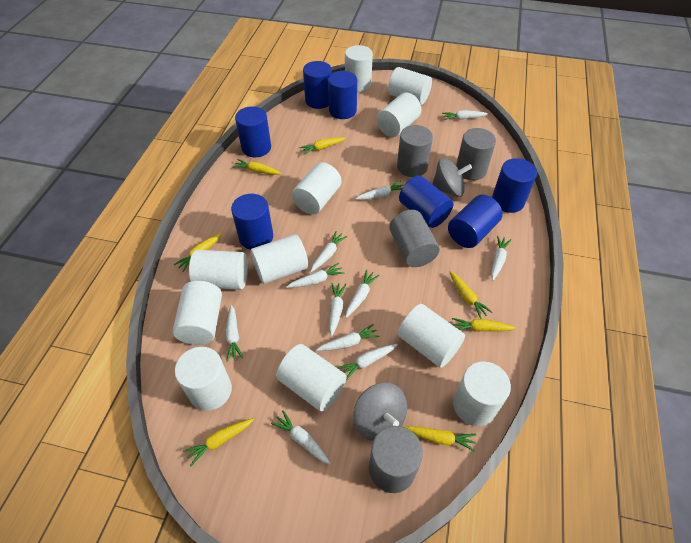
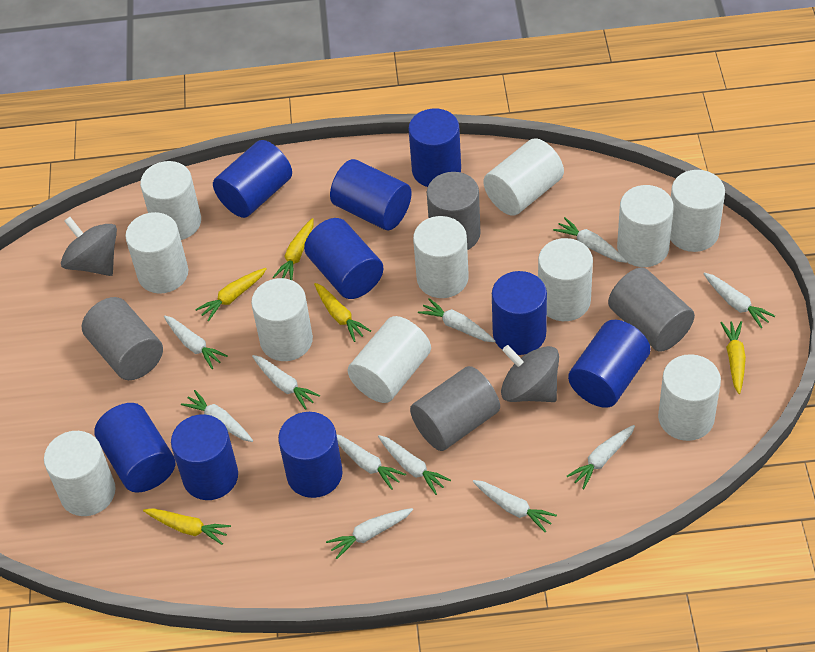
blue cylinder: 7 -> 9
yellow carrot: 7 -> 5

